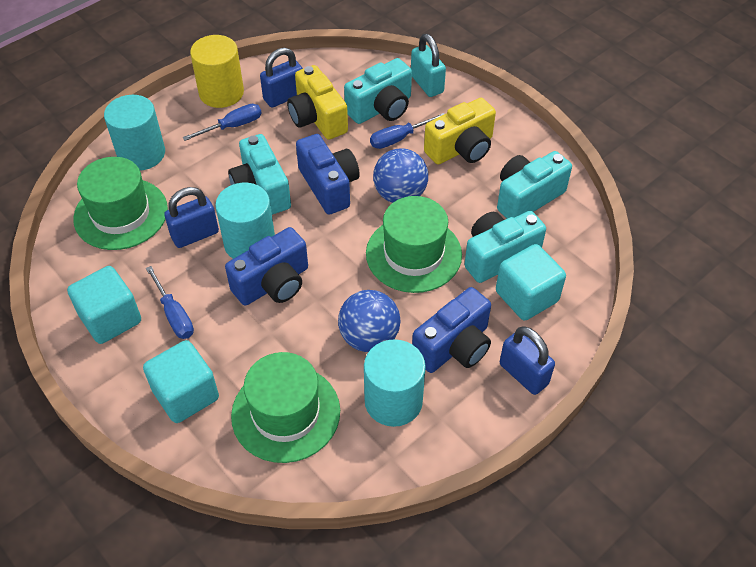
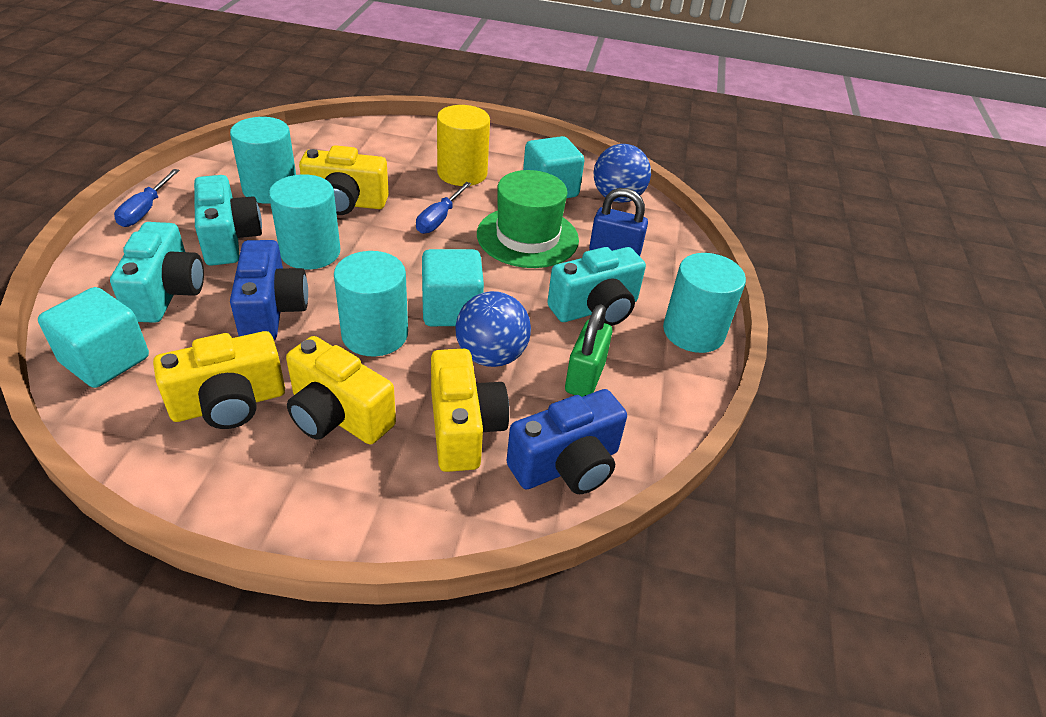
blue camera: 3 -> 2
blue padlock: 3 -> 1
blue screwdriver: 3 -> 2
green hat: 3 -> 1
green padlock: 0 -> 1
turquoise camera: 4 -> 3
turquoise cylinder: 3 -> 4
turquoise padlock: 1 -> 0
yellow camera: 2 -> 4

